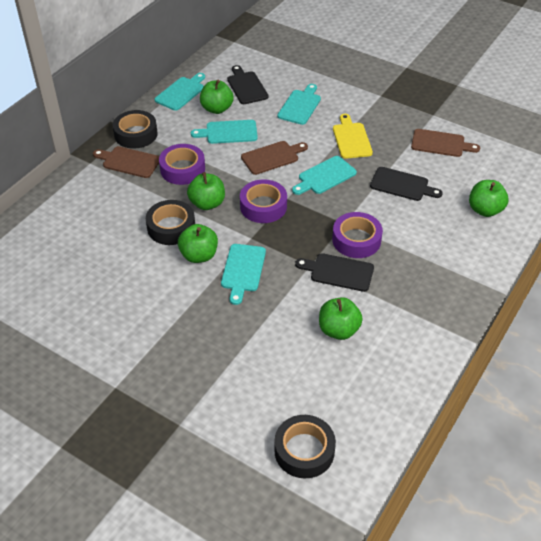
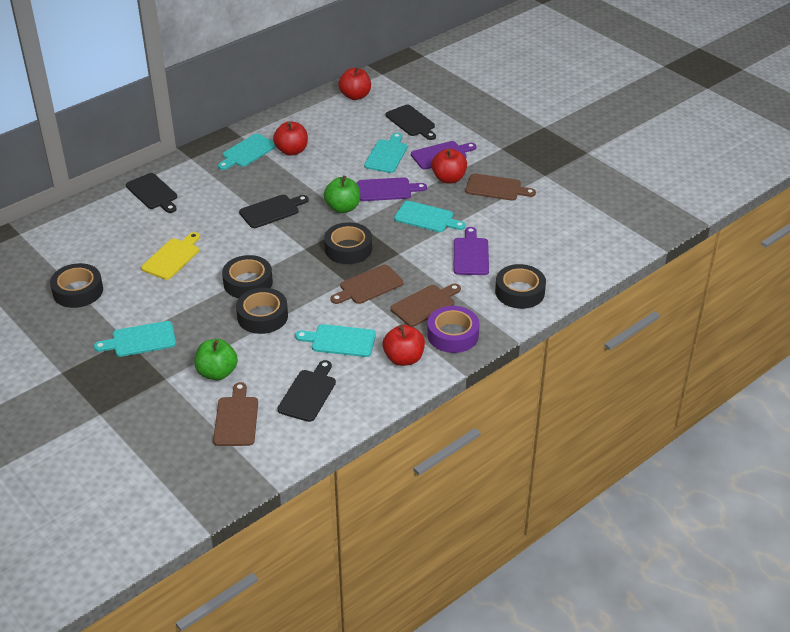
black cutting board: 3 -> 4
black tape: 3 -> 5
brown cutting board: 3 -> 4
green apple: 5 -> 2
purple cutting board: 0 -> 3
purple tape: 3 -> 1
red apple: 0 -> 4

